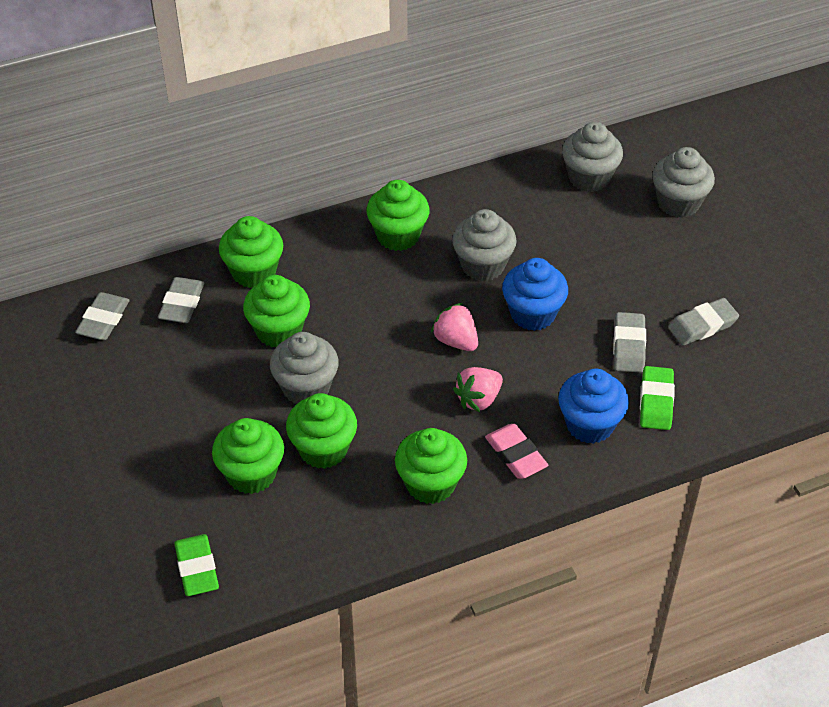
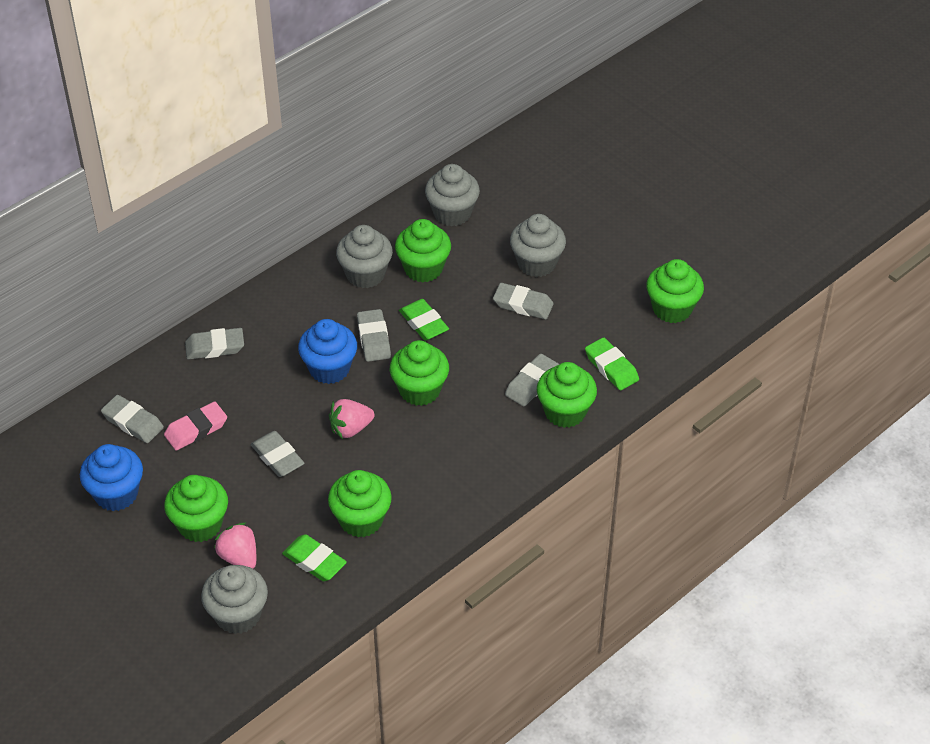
green eraser: 2 -> 3
grey eraser: 4 -> 6

